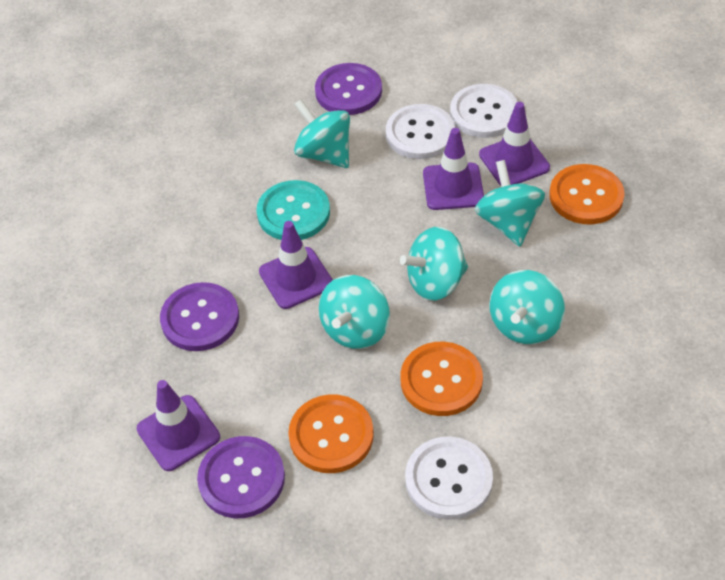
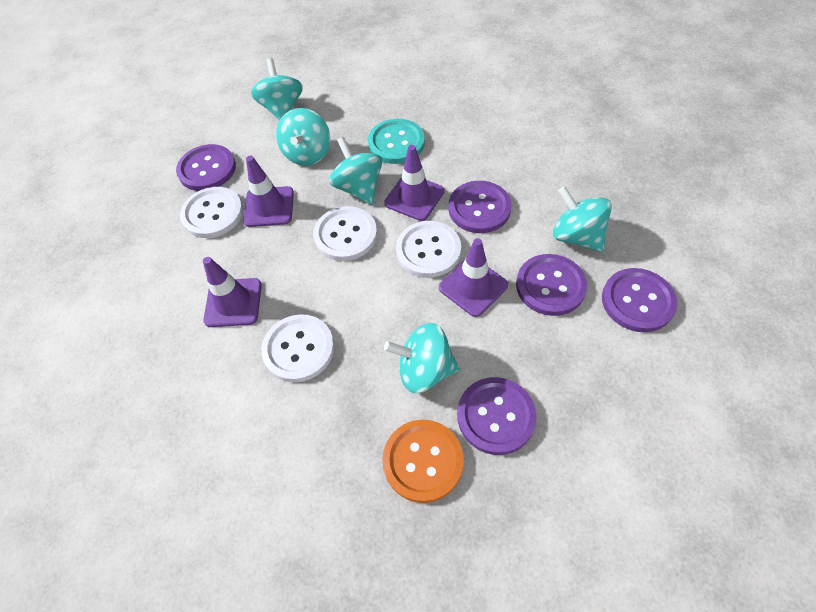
orange button: 3 -> 1
purple button: 3 -> 5
white button: 3 -> 4

